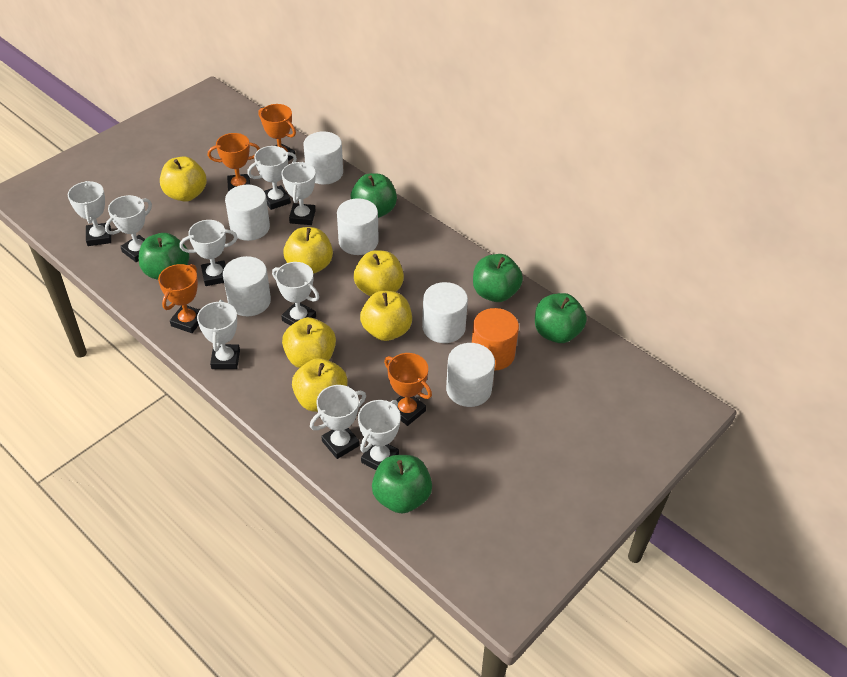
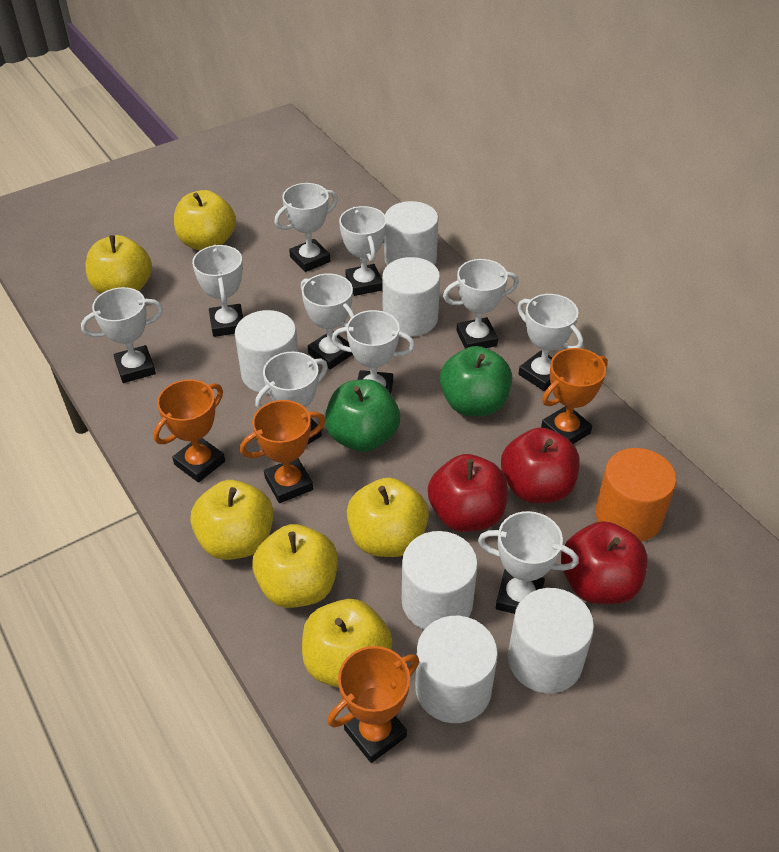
green apple: 5 -> 2
red apple: 0 -> 3
white trophy: 9 -> 10

